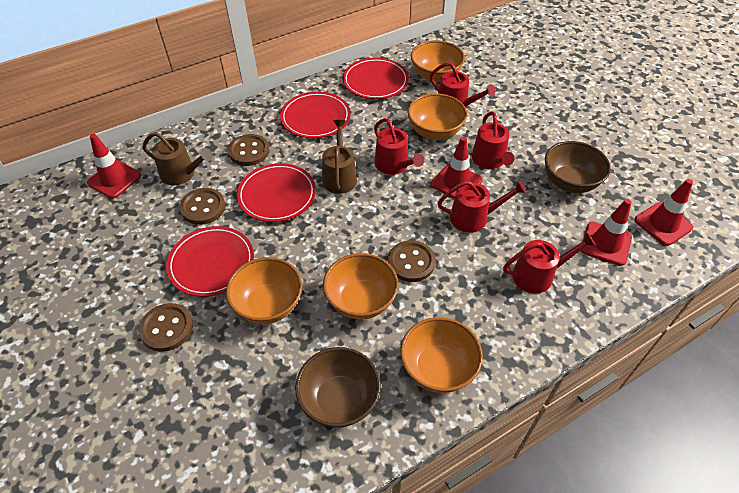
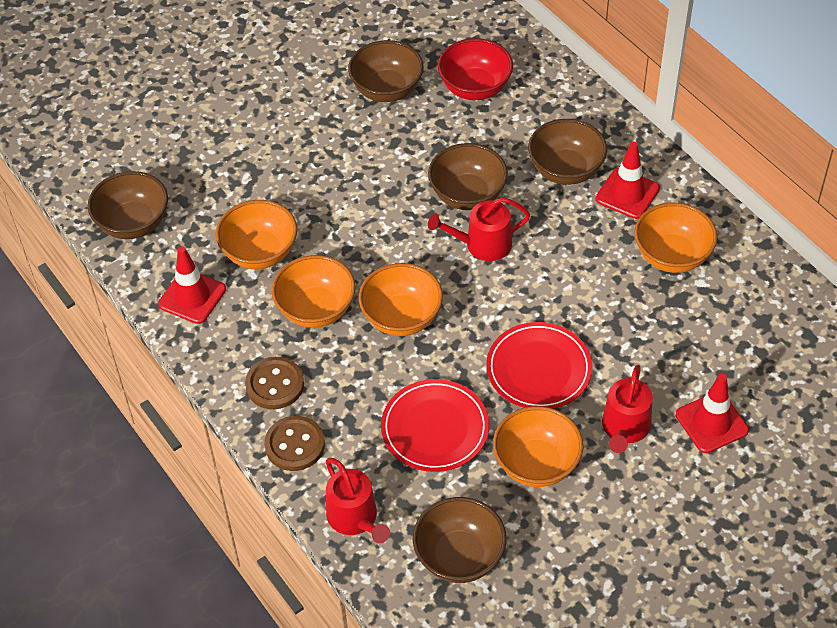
brown bowl: 2 -> 5
brown button: 4 -> 2
brown watering can: 2 -> 0
red bowl: 0 -> 1
red plate: 4 -> 2
red traffic cone: 4 -> 3
red watering can: 5 -> 3

